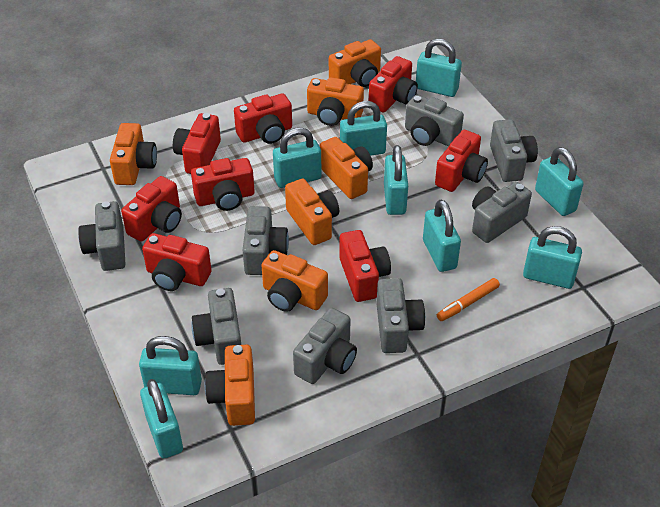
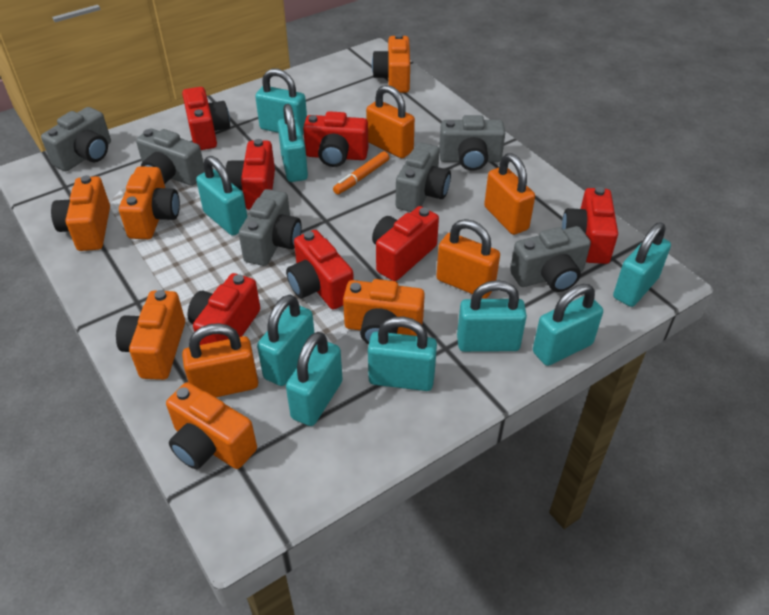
grey camera: 8 -> 6
orange camera: 7 -> 6
orange padlock: 0 -> 4
red camera: 8 -> 7

